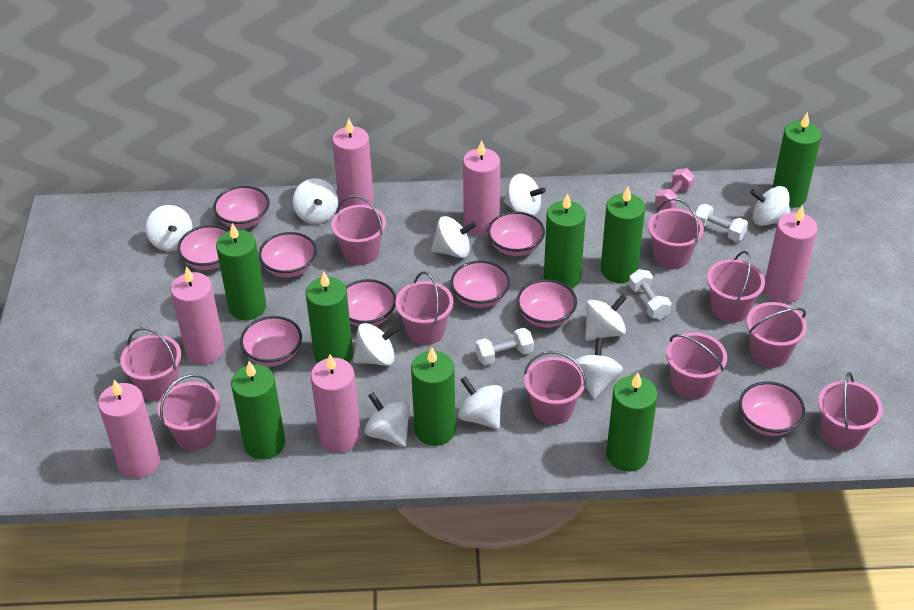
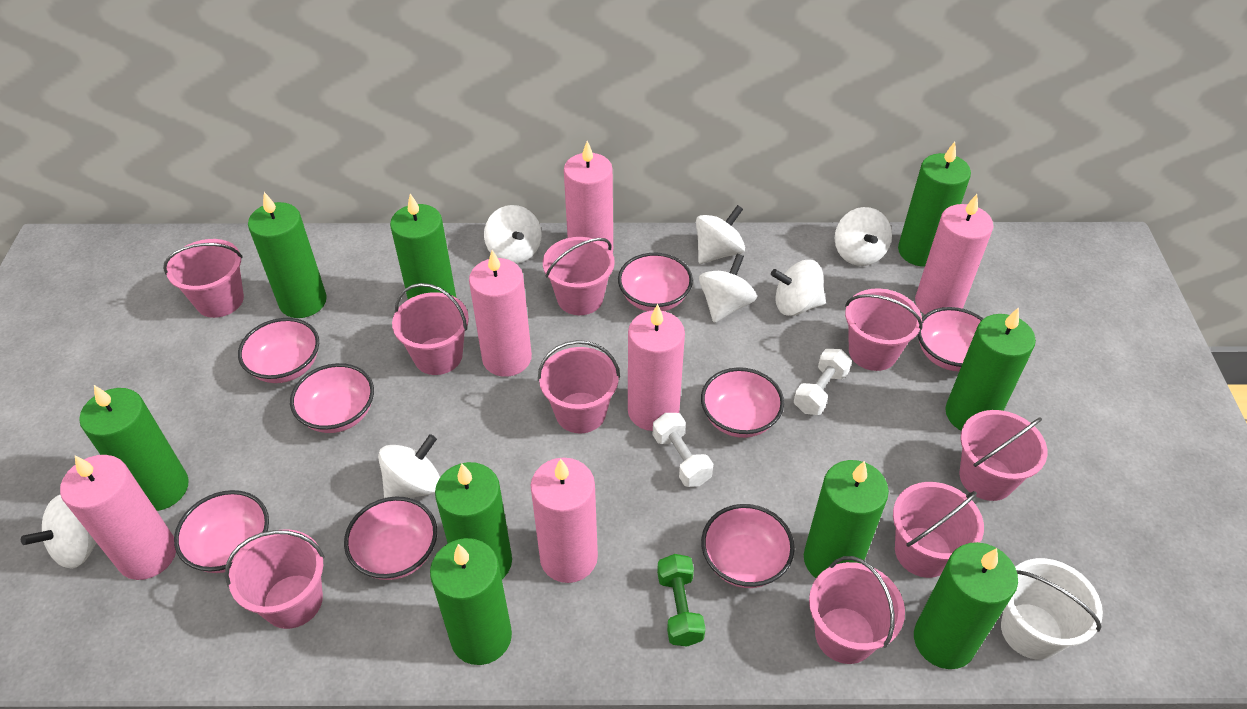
green candle: 8 -> 9
green dumbbell: 0 -> 1
pink bowl: 9 -> 8
pink bucket: 10 -> 9
pink dumbbell: 1 -> 0
white bucket: 0 -> 1
white dumbbell: 3 -> 2
white spinning top: 10 -> 7

